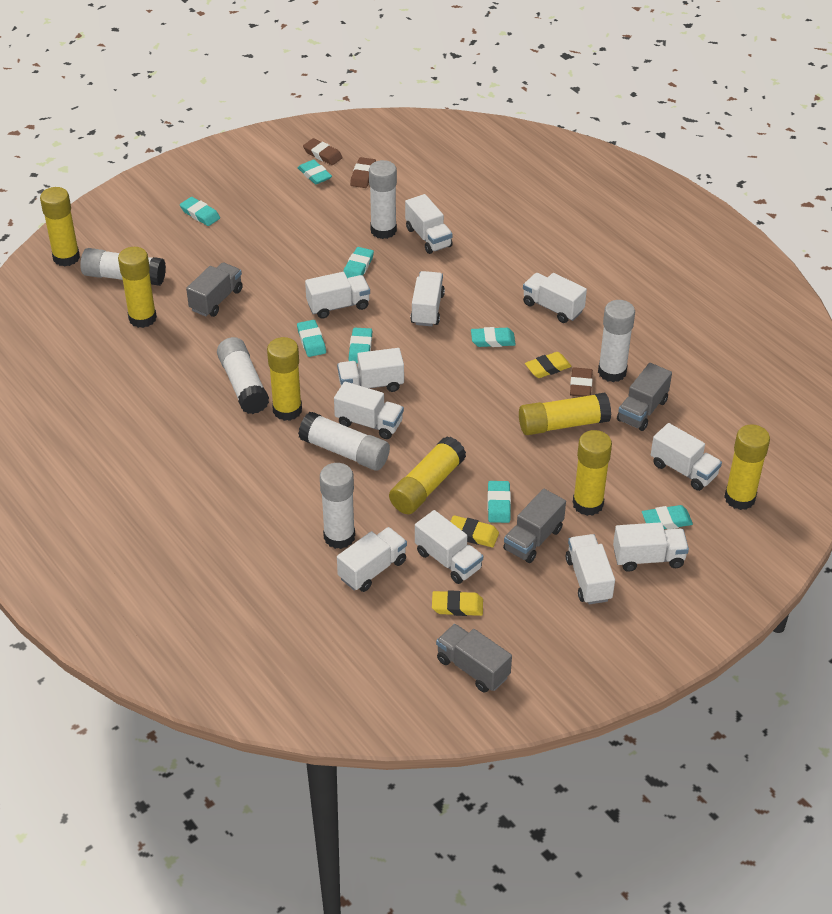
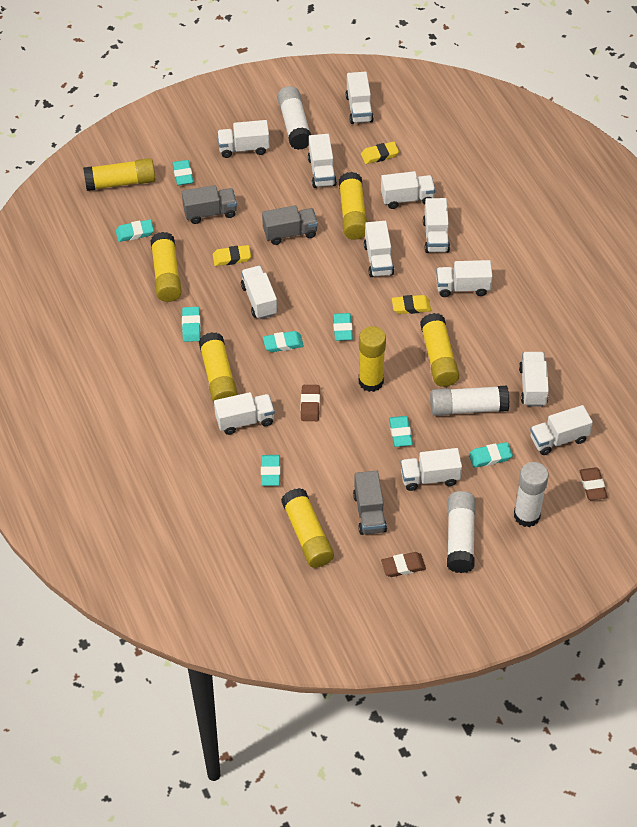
grey truck: 4 -> 3
white glue stick: 6 -> 4
white truck: 11 -> 12

